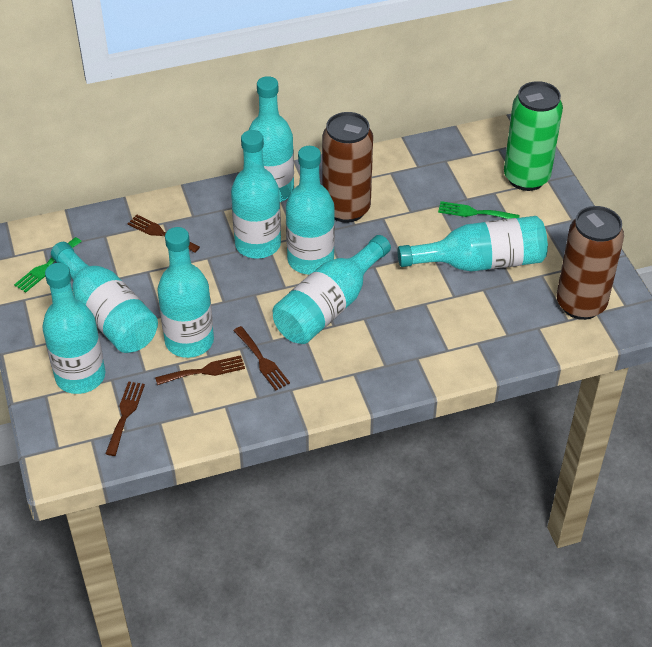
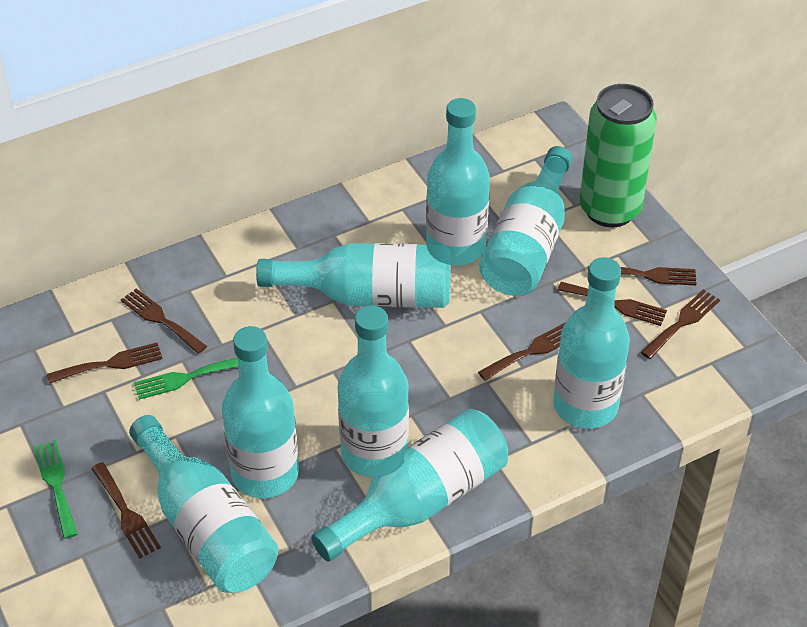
brown can: 2 -> 0
brown fork: 4 -> 7

